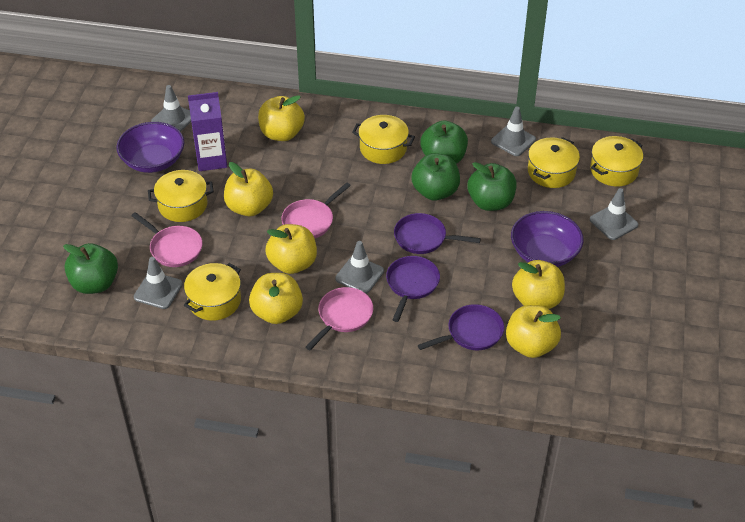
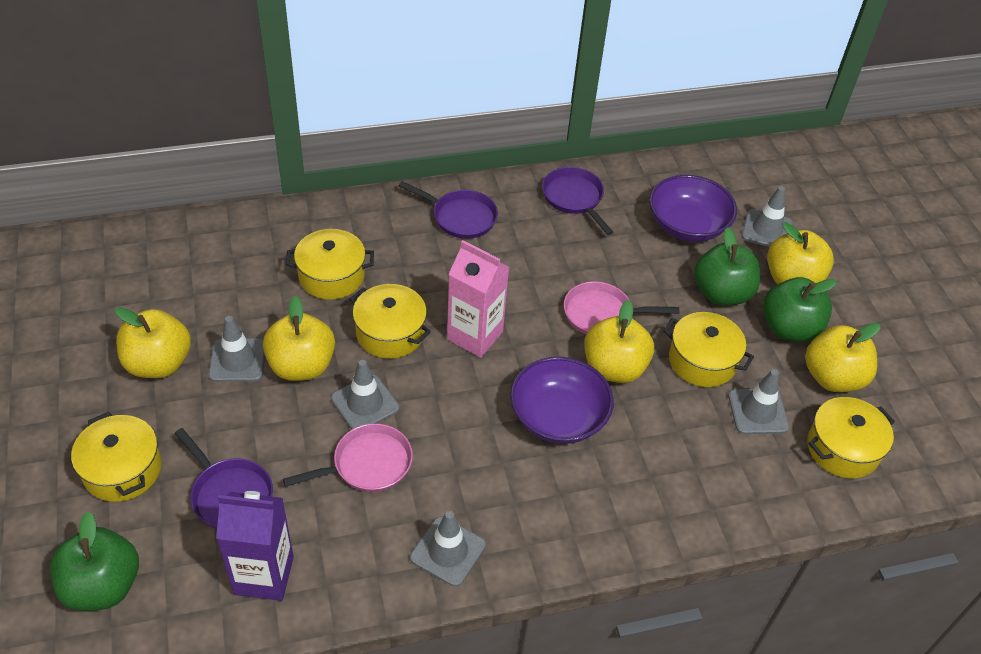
green apple: 4 -> 3
pink carton: 0 -> 1
pink pan: 3 -> 2
yellow apple: 6 -> 5

